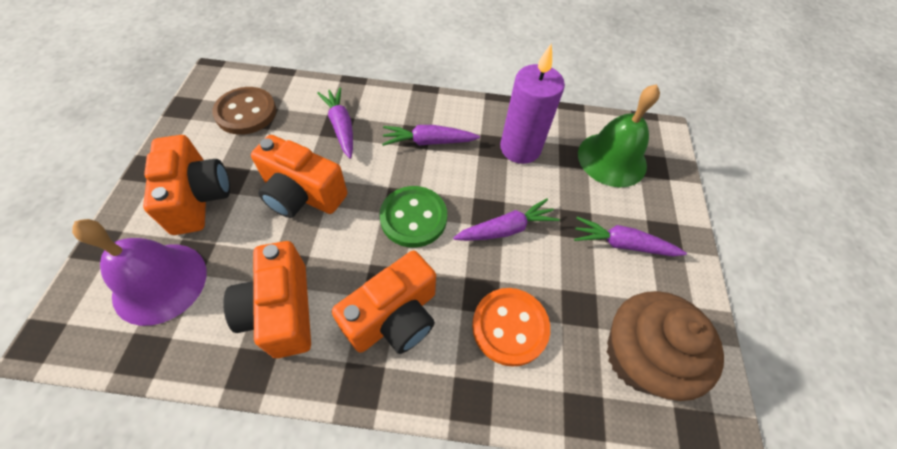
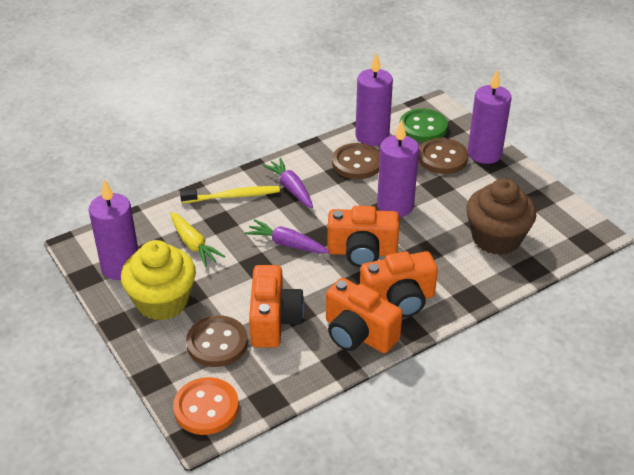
brown button: 1 -> 3
green bell: 1 -> 0
purple bell: 1 -> 0
purple candle: 1 -> 4
purple carrot: 4 -> 2
yellow carrot: 0 -> 1
yellow cupcake: 0 -> 1
yellow toothbrush: 0 -> 1

